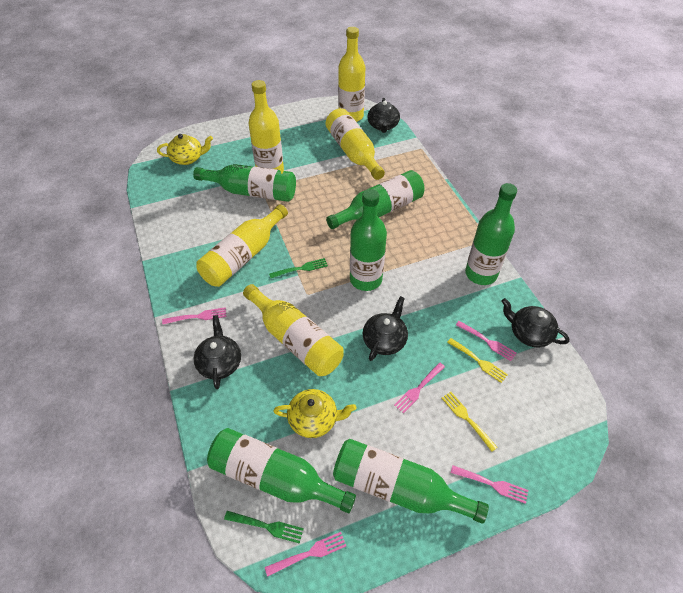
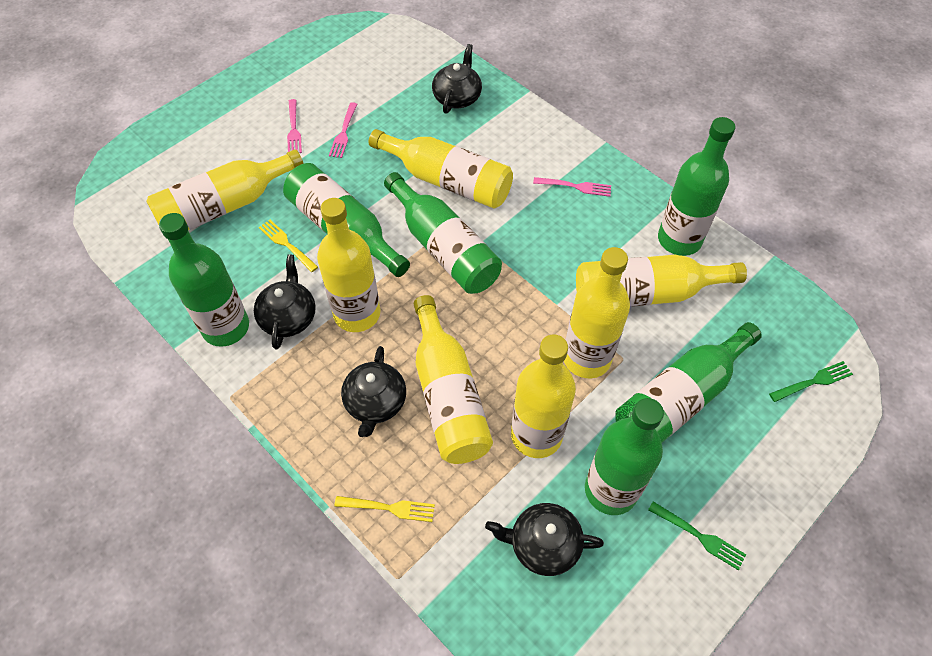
pink fork: 5 -> 3
yellow bottle: 5 -> 7
yellow teapot: 2 -> 0

